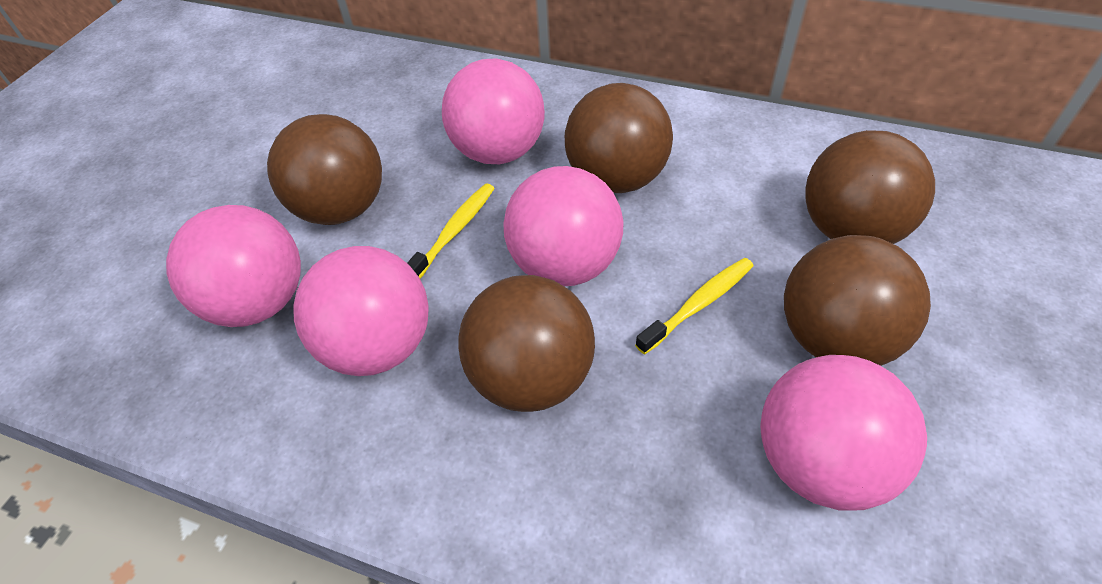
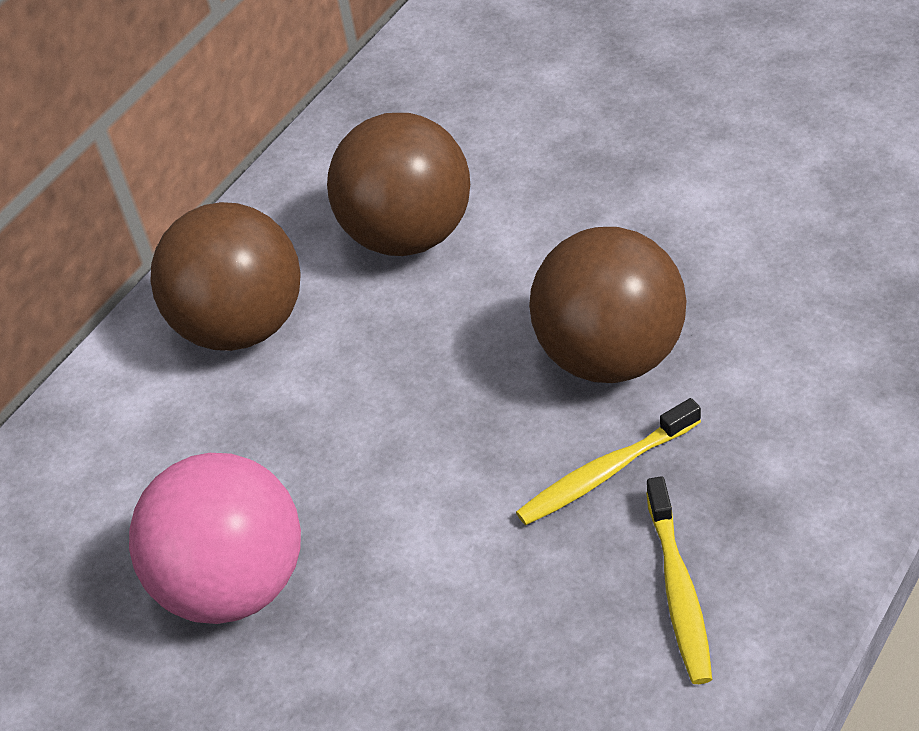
brown ball: 5 -> 3
pink ball: 5 -> 1

